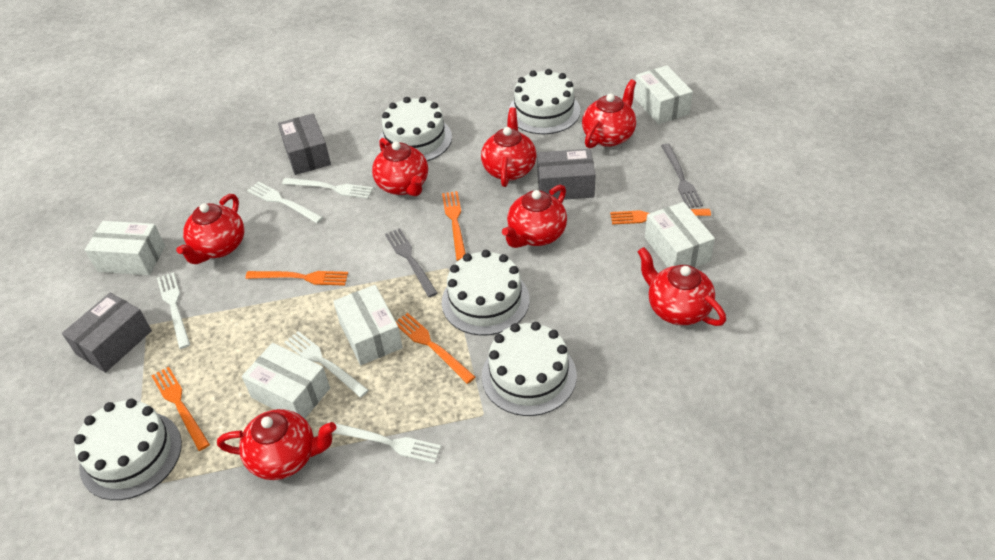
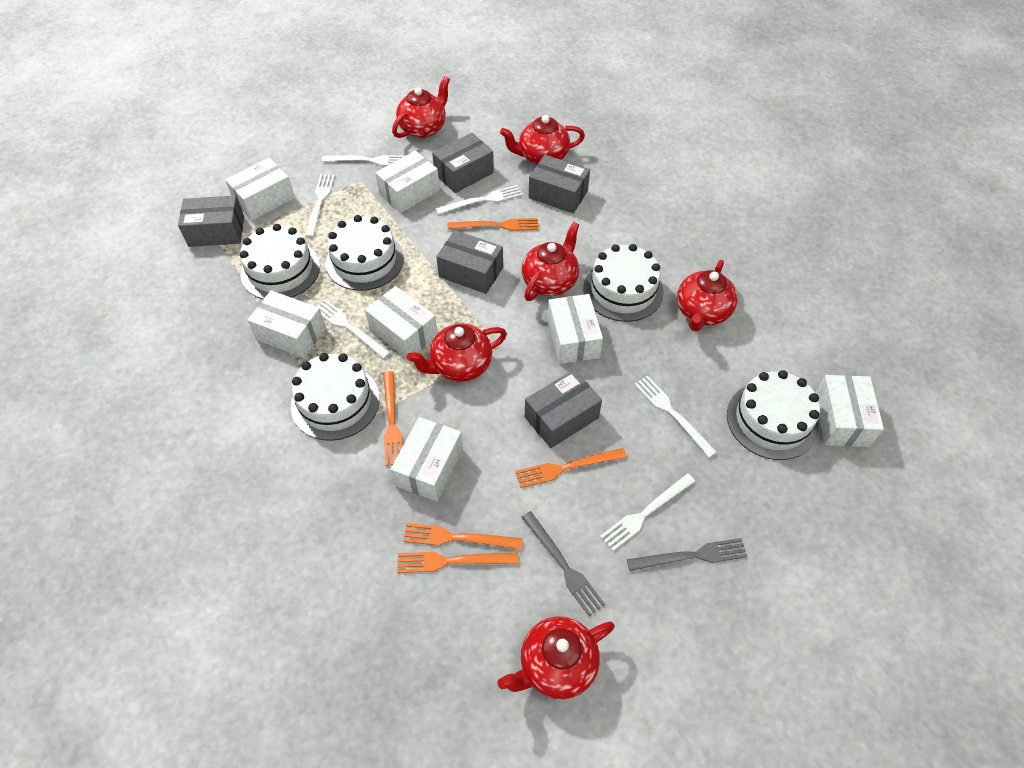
grey box: 3 -> 5
red teapot: 7 -> 6
white box: 5 -> 7
white fork: 5 -> 6

